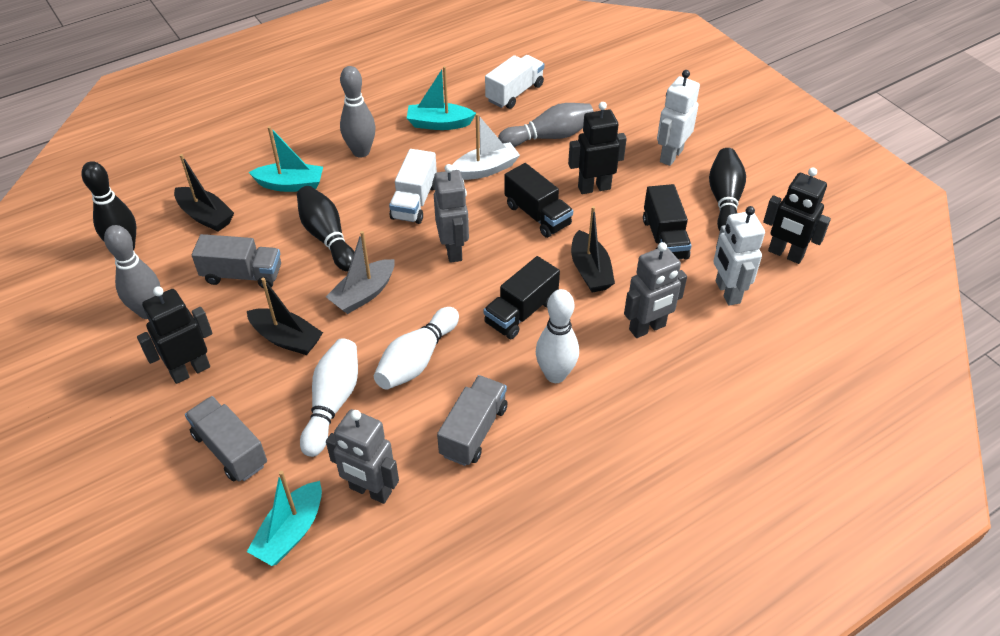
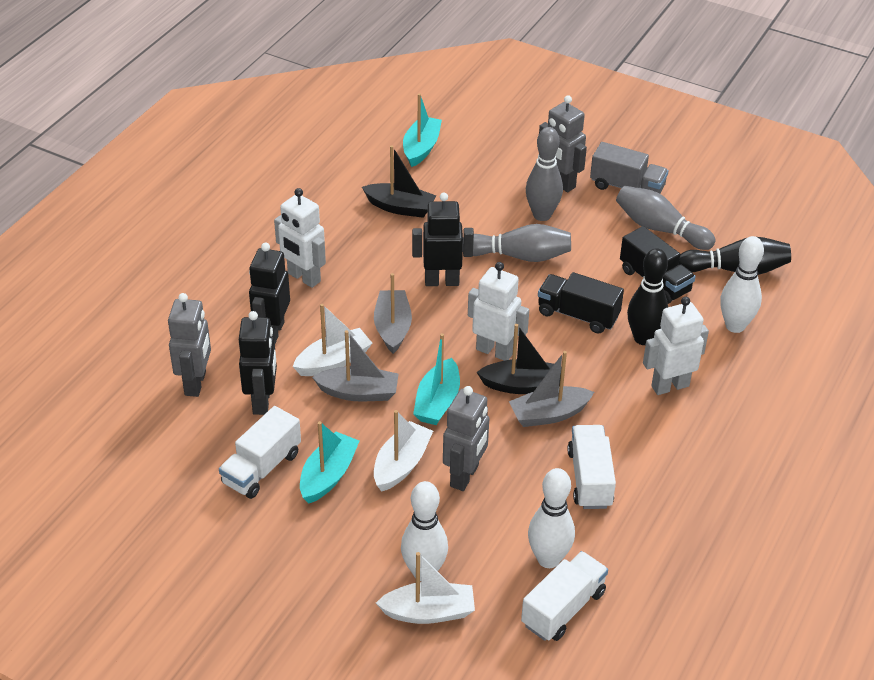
black boat: 3 -> 2
black bowling pin: 3 -> 2
black truck: 3 -> 2
grey boat: 1 -> 3
grey truck: 3 -> 1
white boat: 1 -> 3
white robot: 2 -> 3
white truck: 2 -> 3

